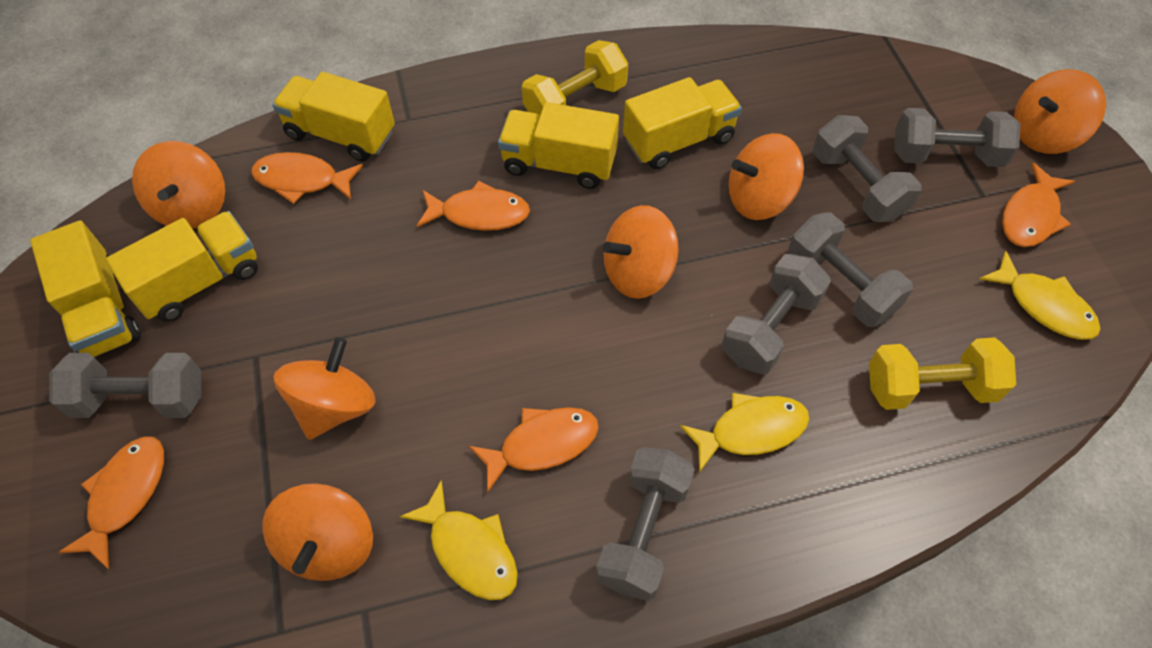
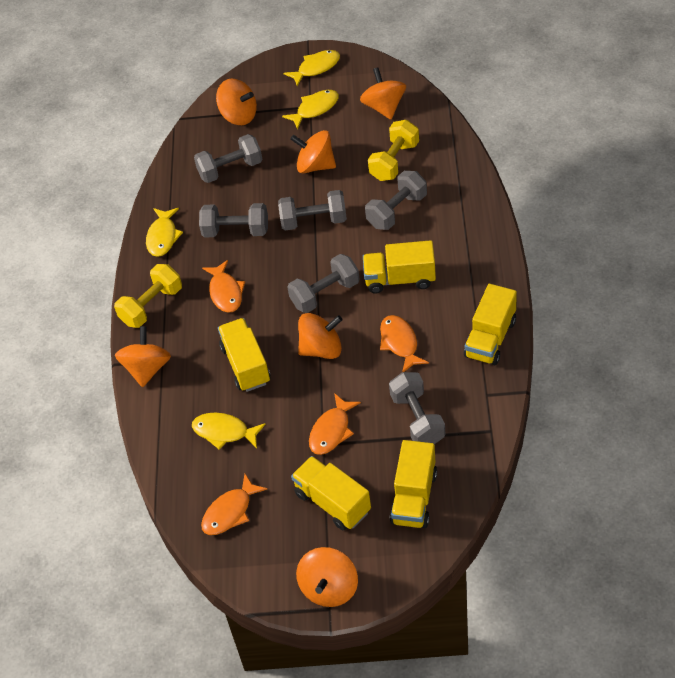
orange fish: 5 -> 4
yellow fish: 3 -> 4

